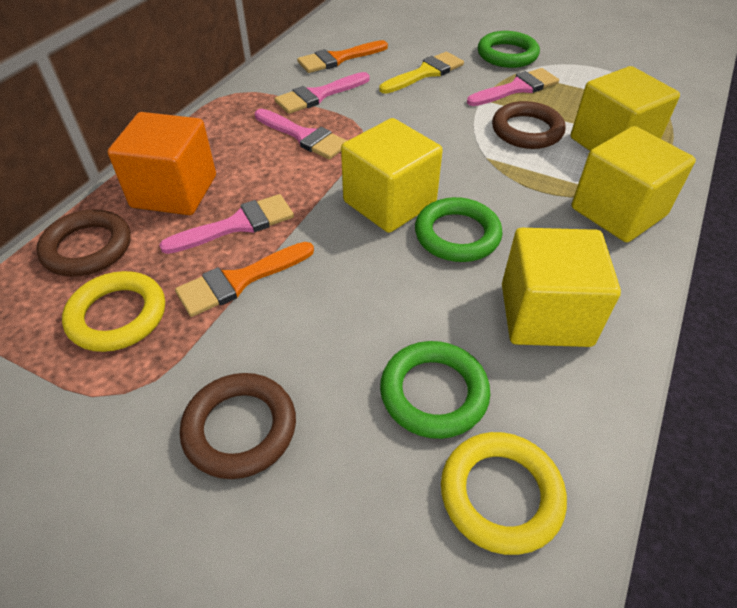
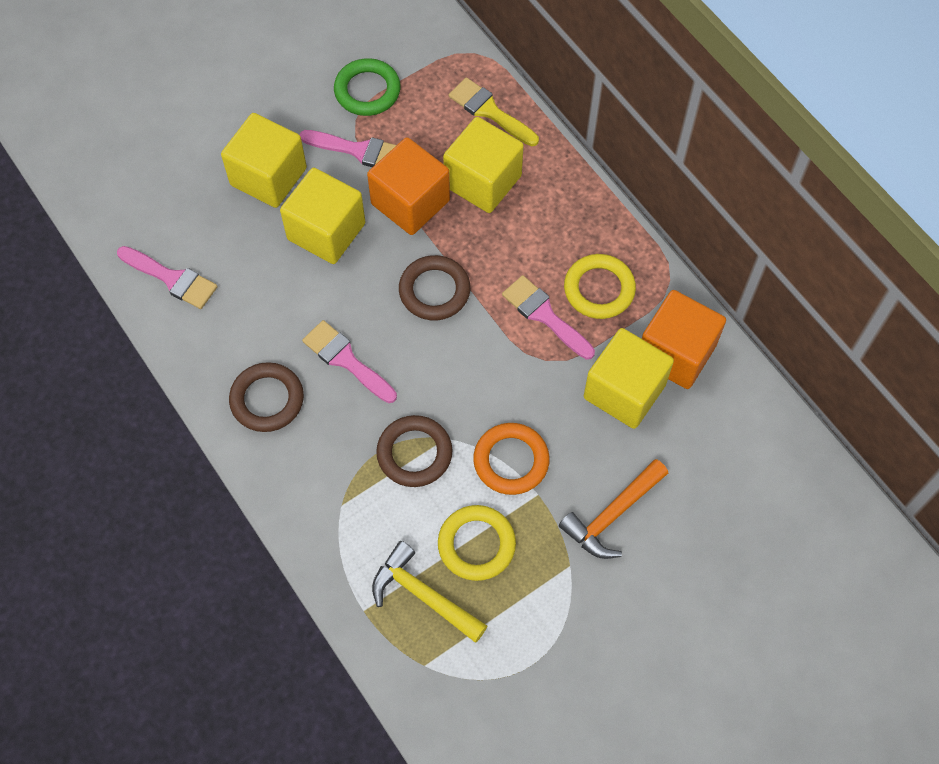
green ring: 3 -> 1
orange brush: 2 -> 0
orange cube: 1 -> 2
orange hammer: 0 -> 1
orange ring: 0 -> 1
yellow hammer: 0 -> 1

